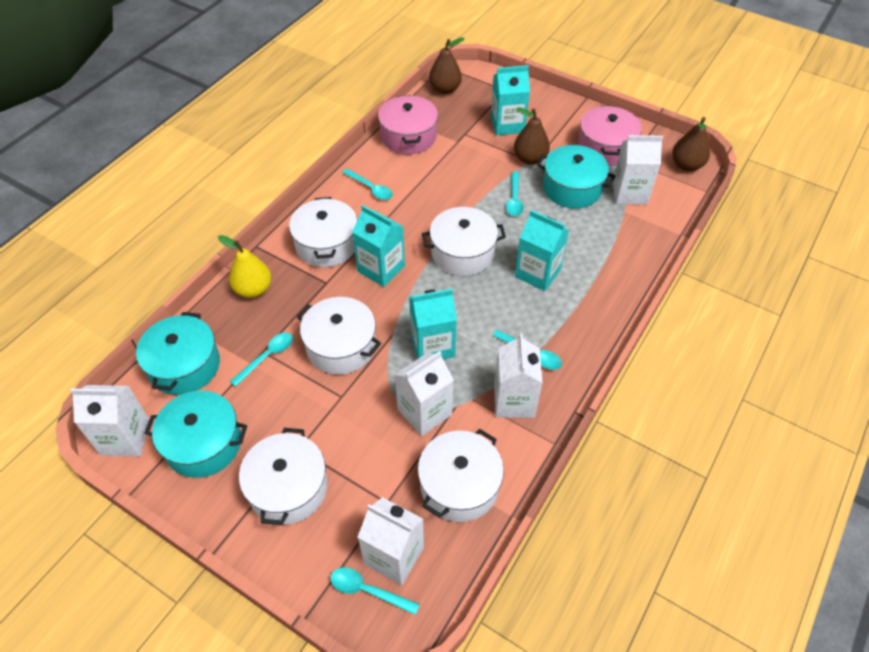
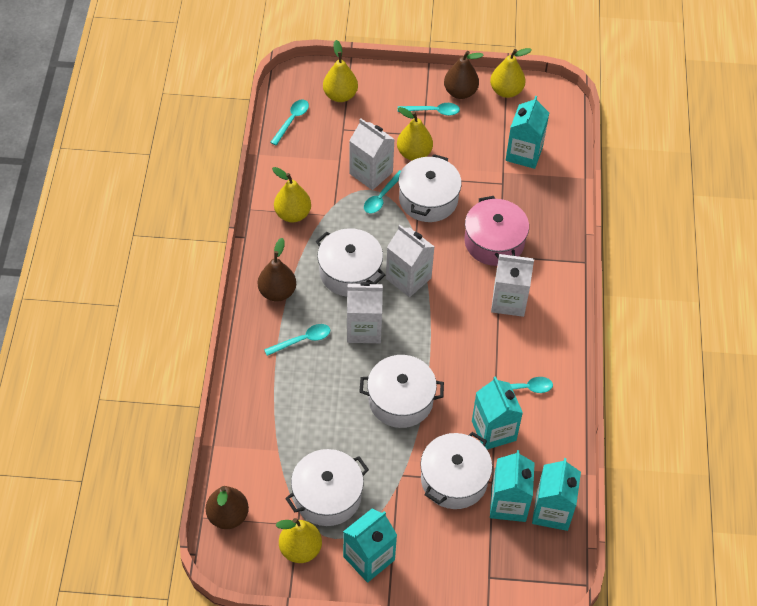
pink pot: 2 -> 1
turquoise carton: 4 -> 5
turquoise pot: 3 -> 0
white carton: 5 -> 4
yellow pear: 1 -> 5

